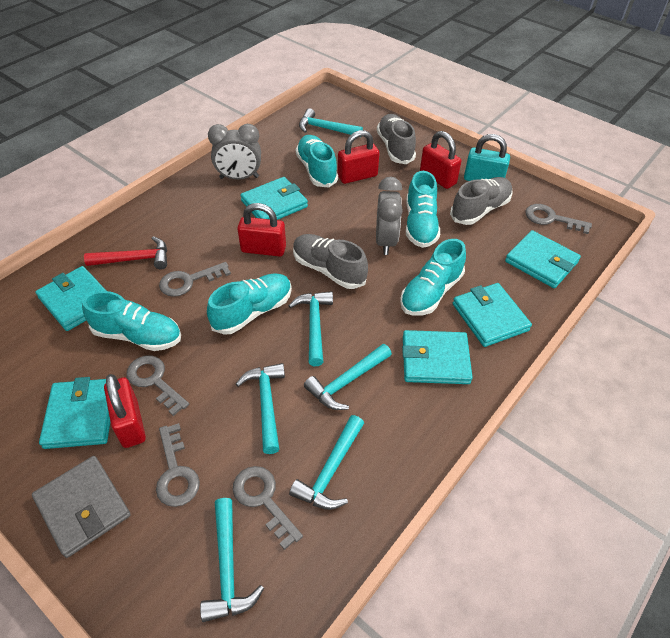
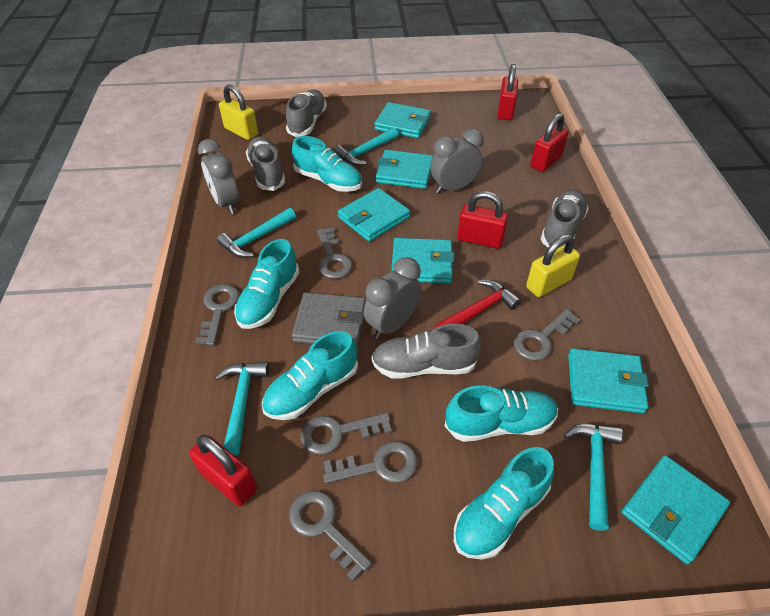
grey clock: 2 -> 3
grey key: 5 -> 6
grey shoe: 3 -> 4
turquoise hammer: 6 -> 4
turquoise padlock: 1 -> 0
yellow padlock: 0 -> 2

